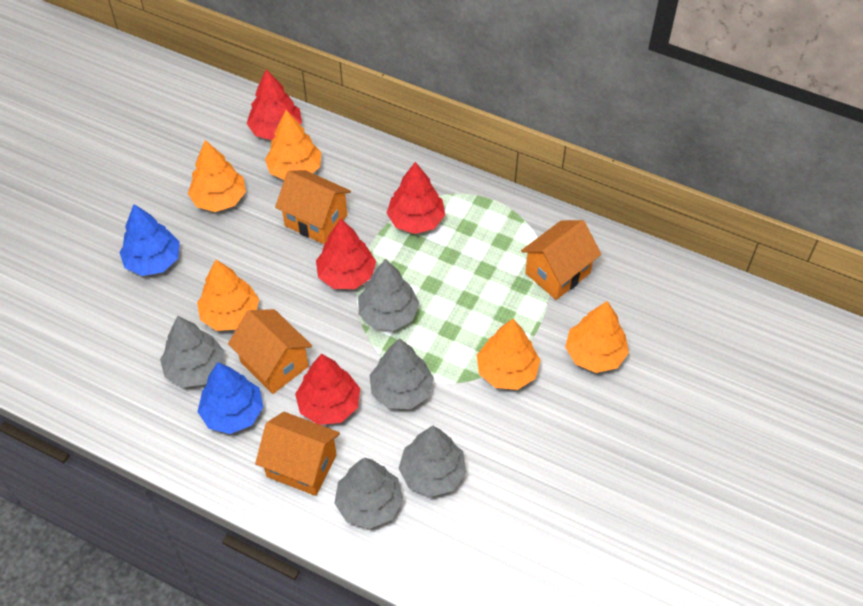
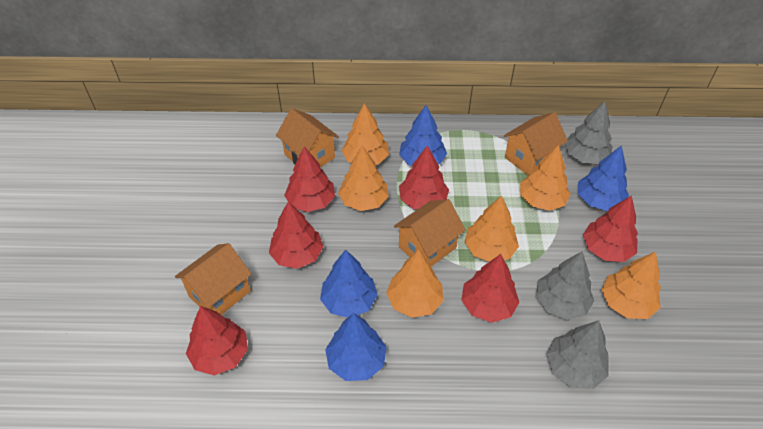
blue tree: 2 -> 4
grey tree: 5 -> 3
orange tree: 5 -> 6
red tree: 4 -> 6

